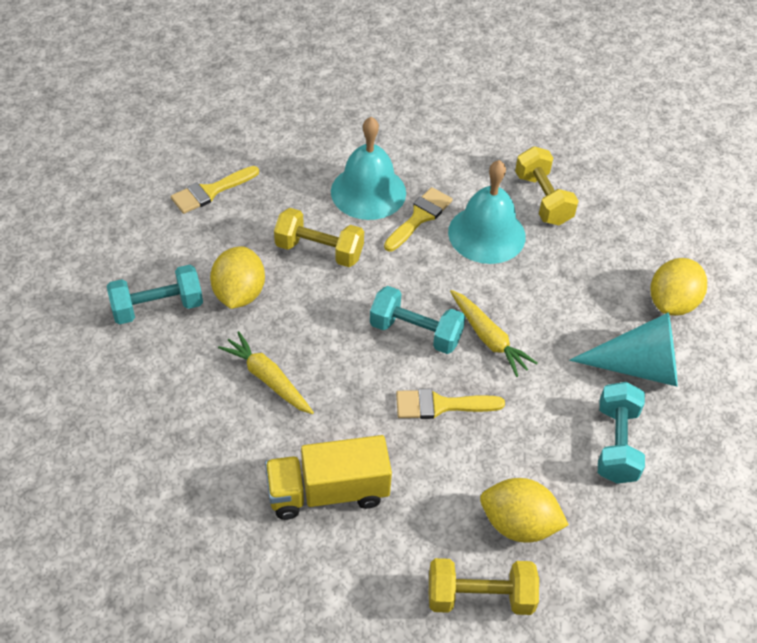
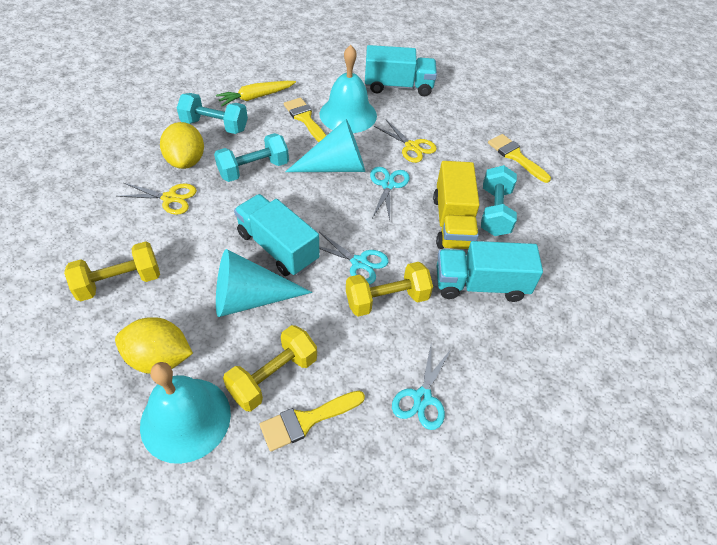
turquoise cone: 1 -> 2
turquoise scissors: 0 -> 3
turquoise truck: 0 -> 3
yellow carrot: 2 -> 1
yellow lemon: 3 -> 2
yellow scissors: 0 -> 2

